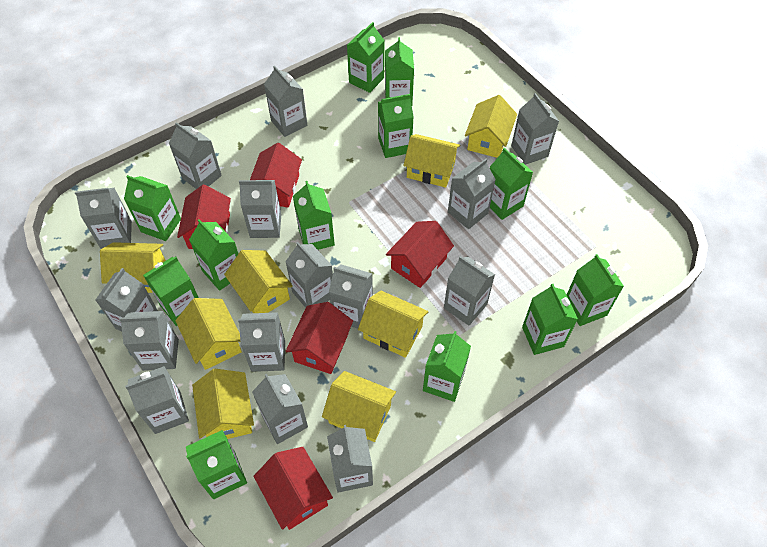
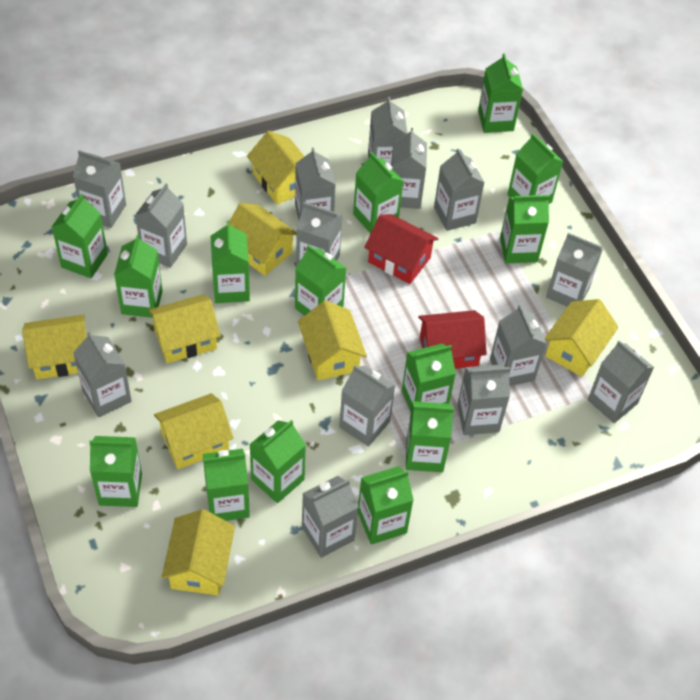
green carton: 12 -> 14
grey carton: 15 -> 14
red house: 5 -> 2

